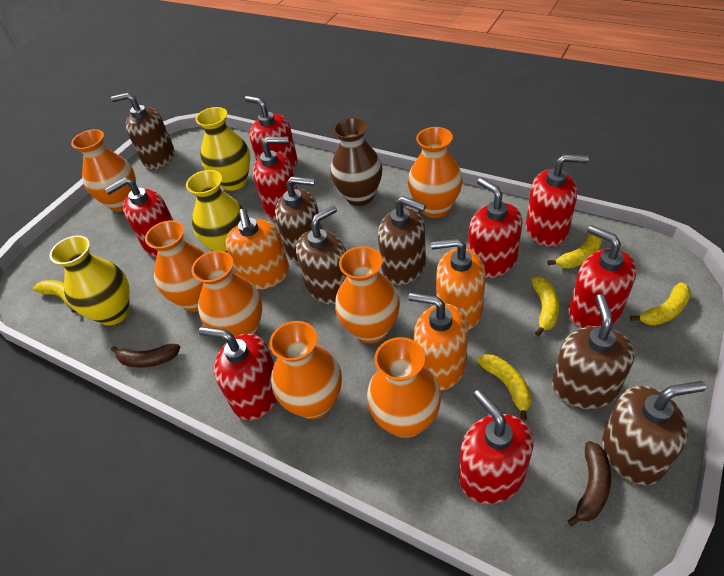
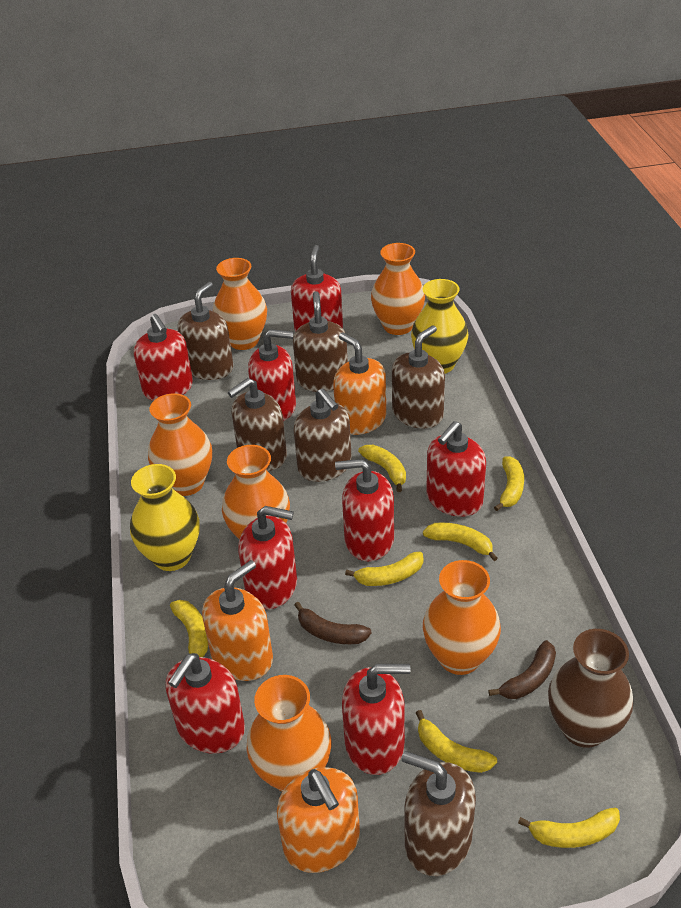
orange vase: 7 -> 6
yellow banana: 5 -> 7
yellow vase: 3 -> 2

